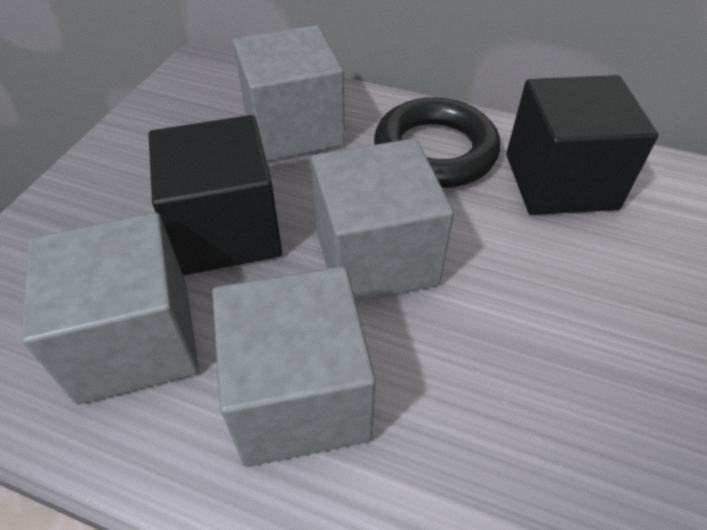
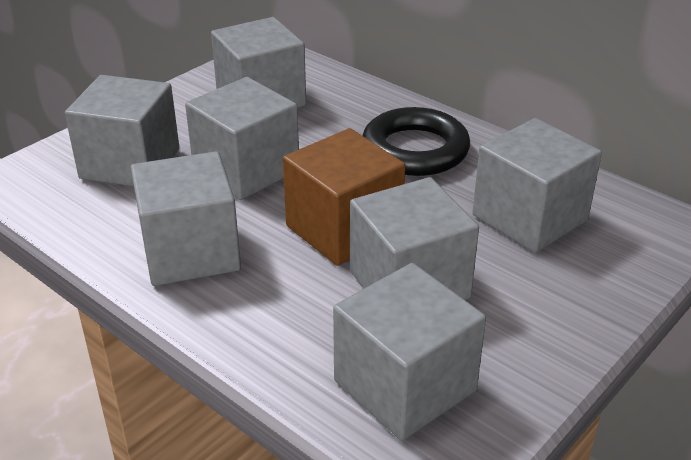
black cube: 2 -> 0
brown cube: 0 -> 1
grey cube: 4 -> 7

